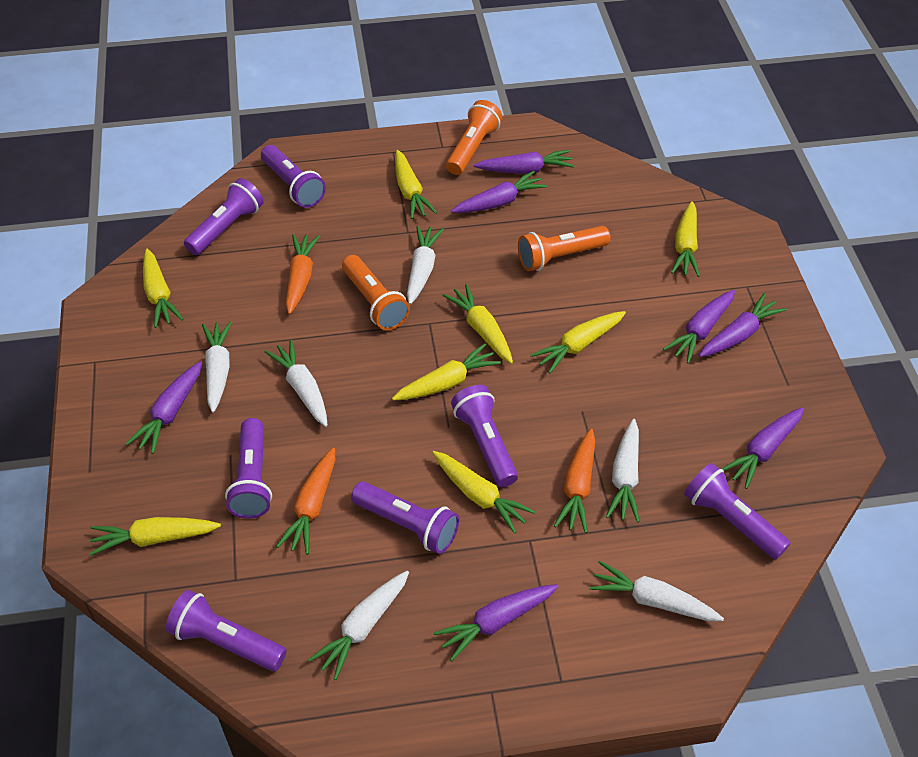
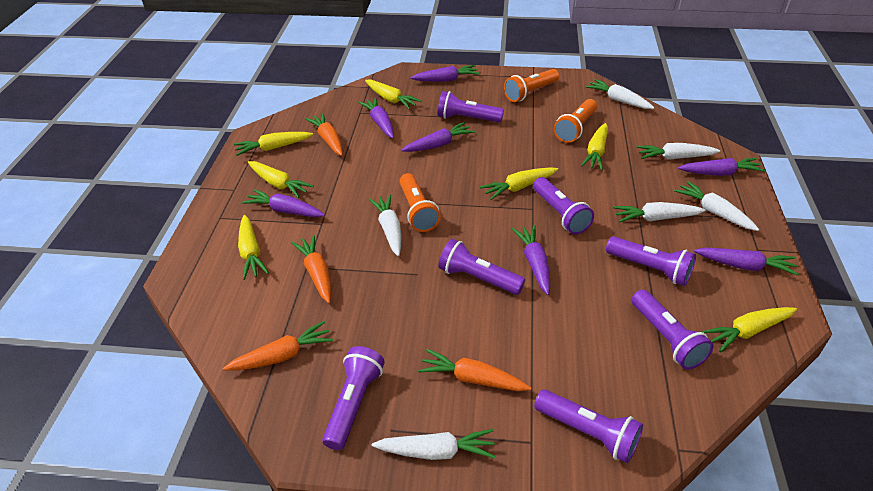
orange carrot: 3 -> 4
yellow carrot: 8 -> 7

